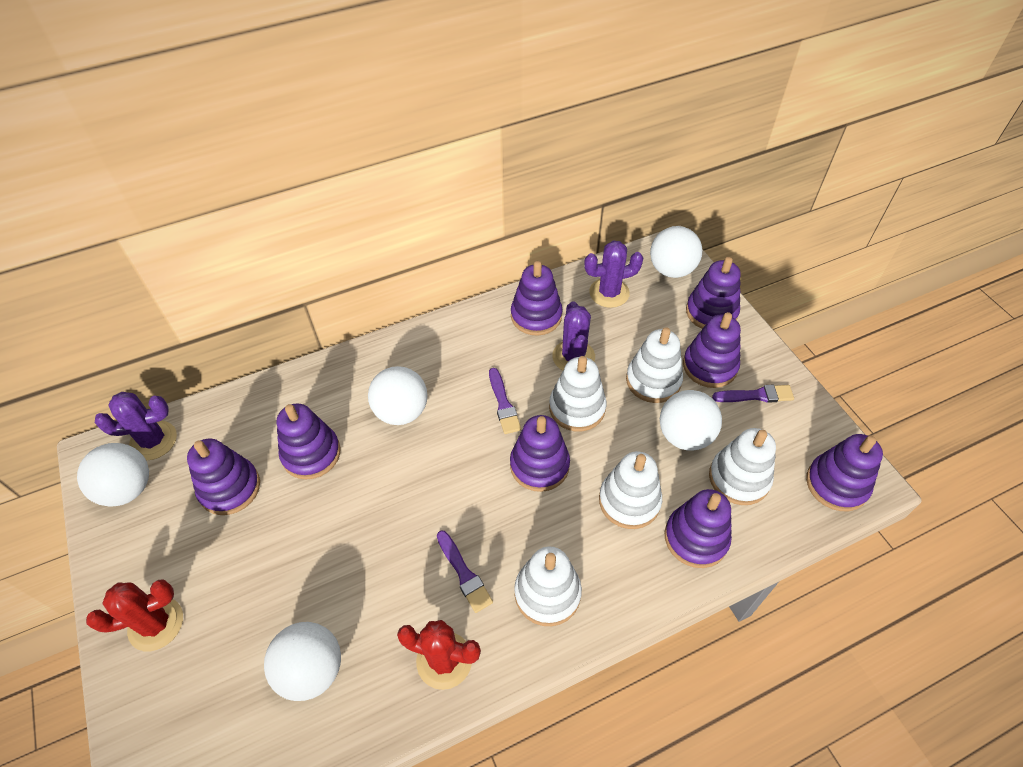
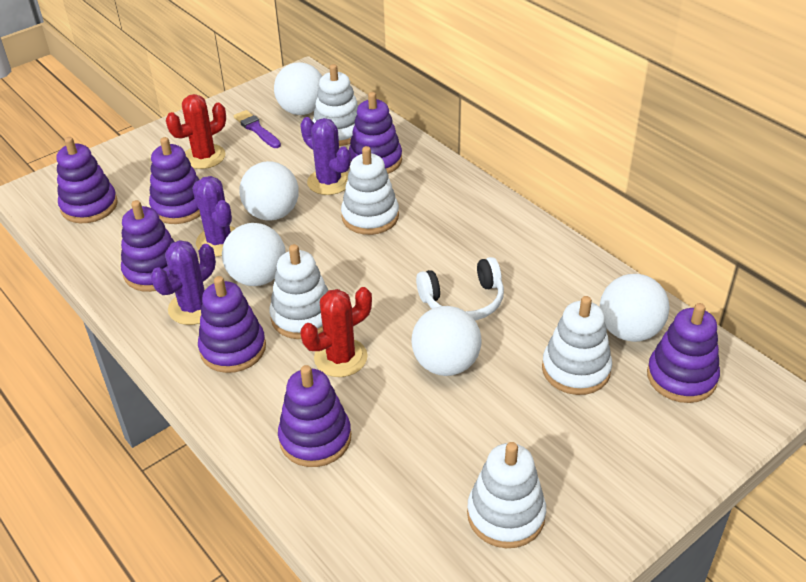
purple brush: 3 -> 1
purple stacking toy: 8 -> 7
white headphones: 0 -> 1

